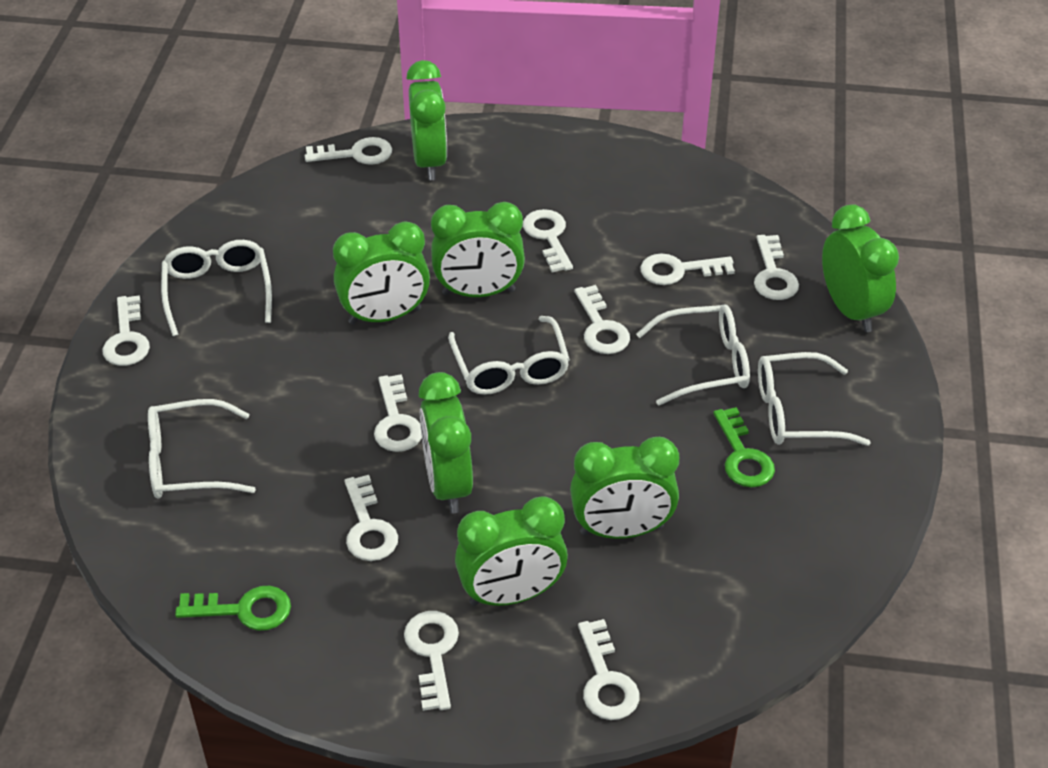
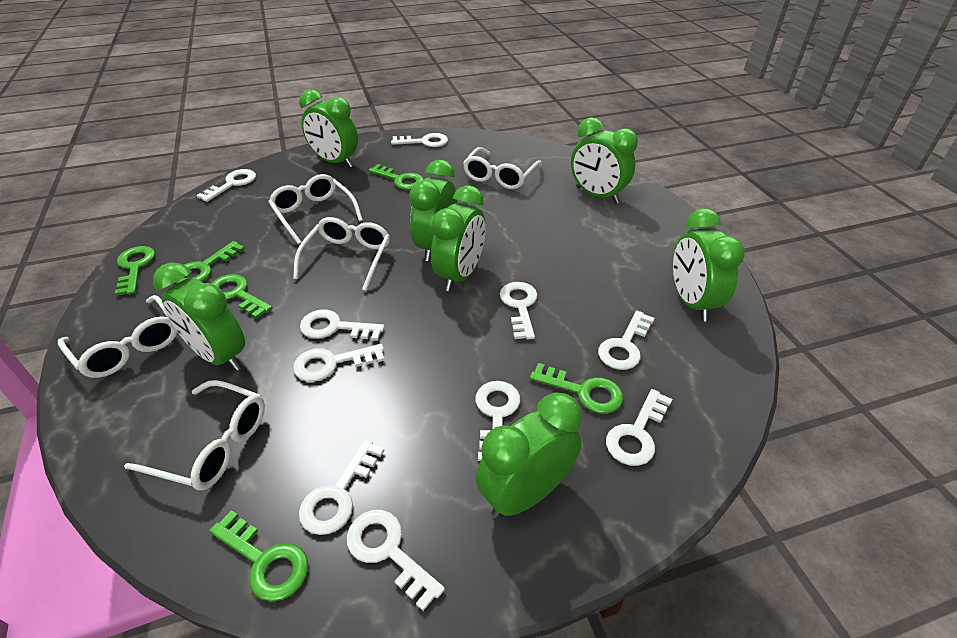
green key: 2 -> 6

